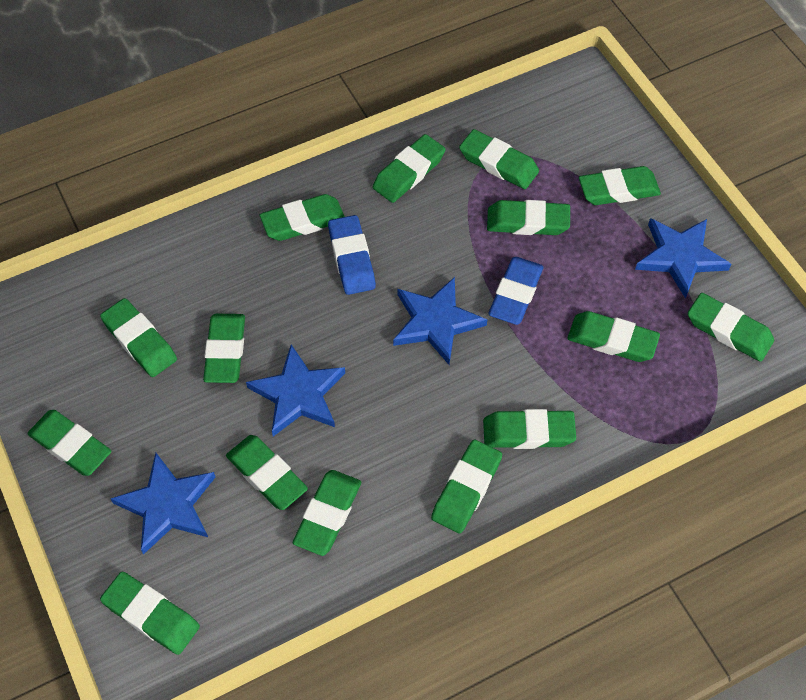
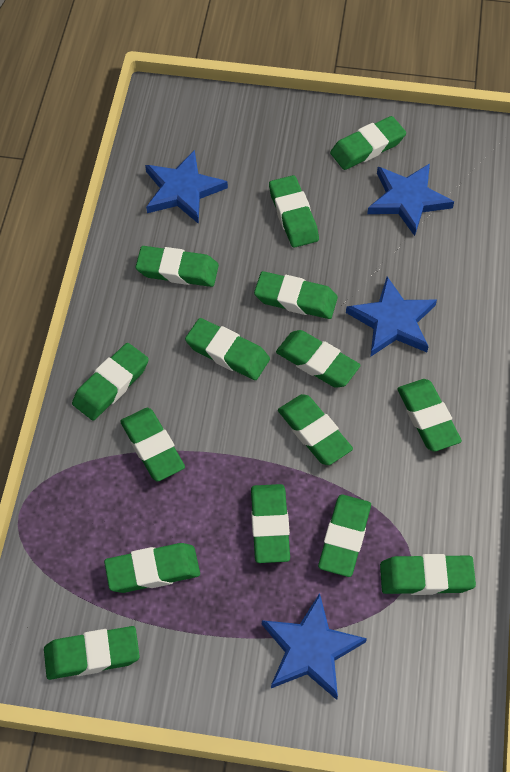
blue eraser: 2 -> 0

